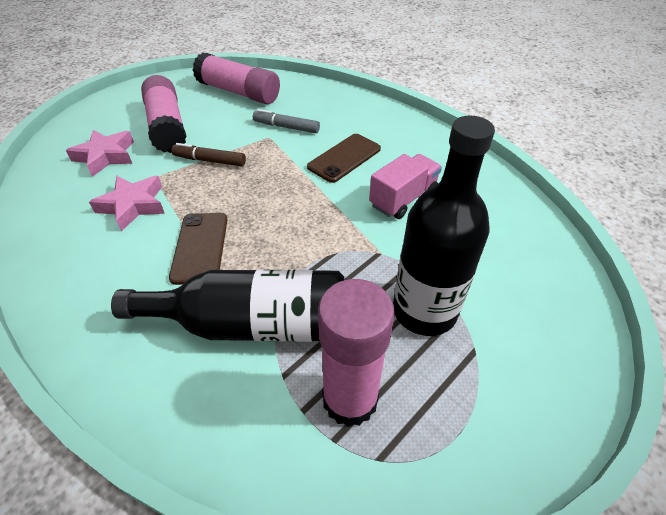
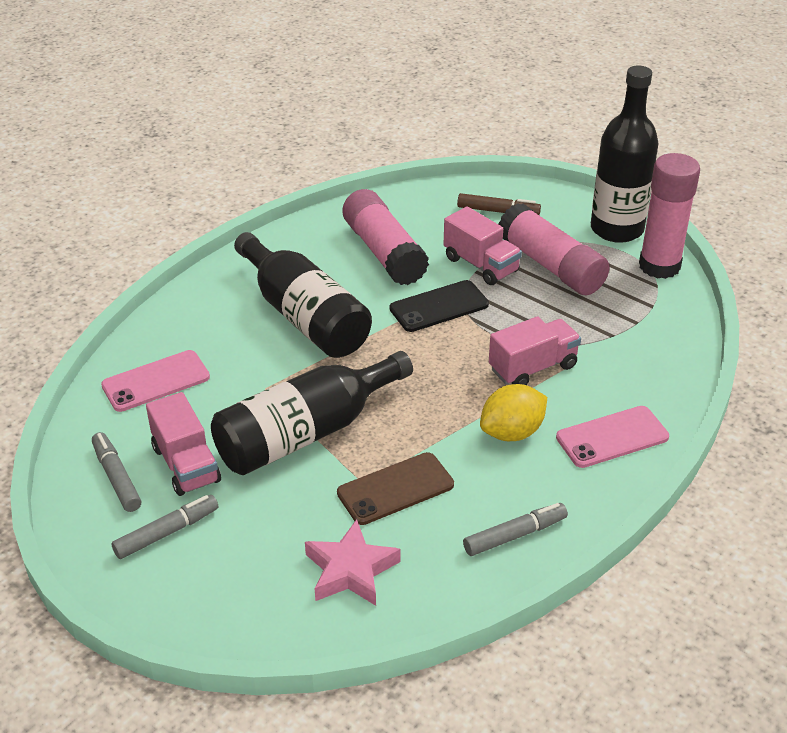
black bottle: 2 -> 3
black phone: 0 -> 1
brown phone: 2 -> 1
grey marker: 1 -> 3
pink phone: 0 -> 2
pink star: 2 -> 1
pink truck: 1 -> 3
yellow lemon: 0 -> 1

